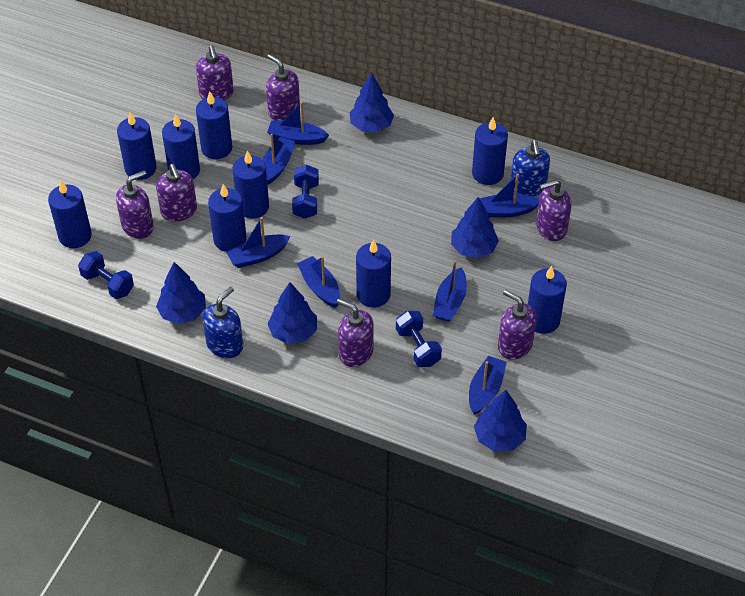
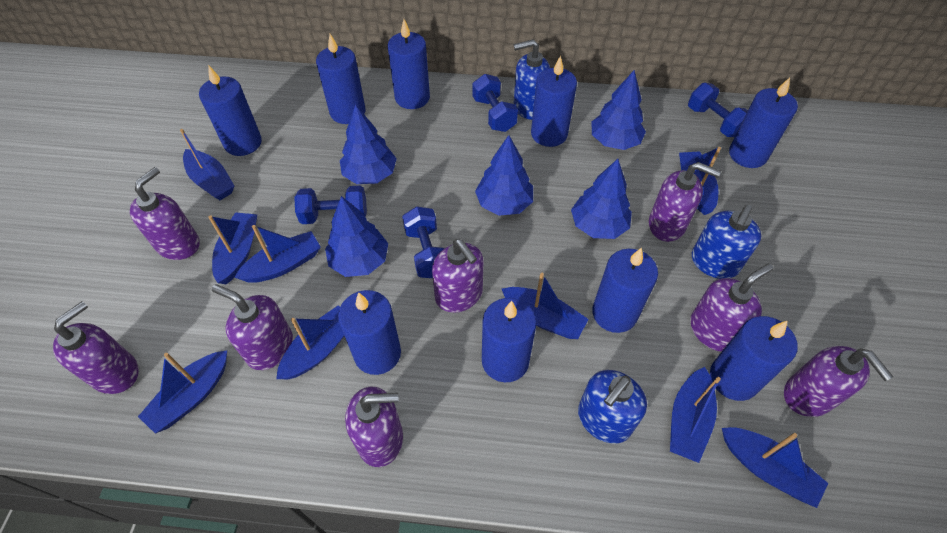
blue boat: 7 -> 9
blue dumbbell: 3 -> 4
blue soap dispenser: 2 -> 3
purple soap dispenser: 7 -> 8

